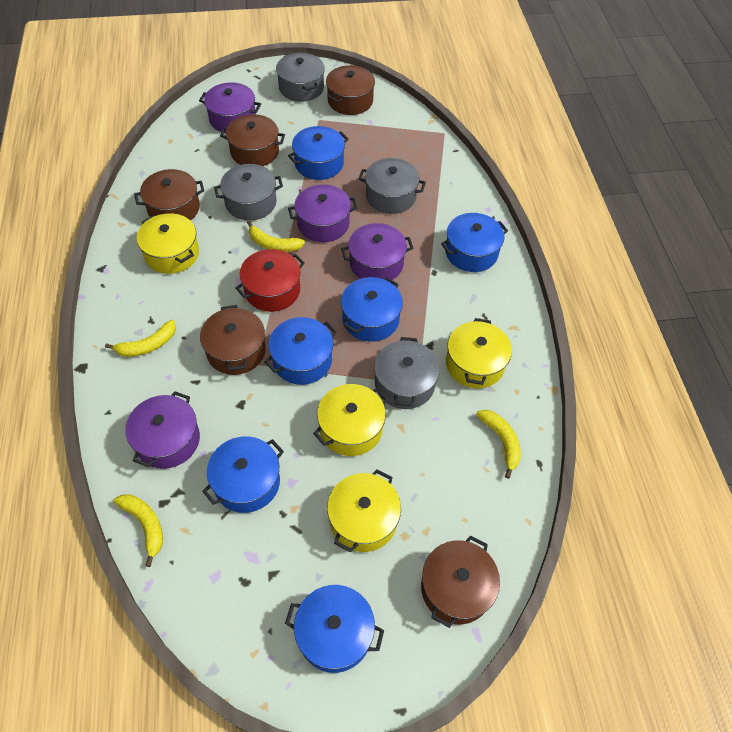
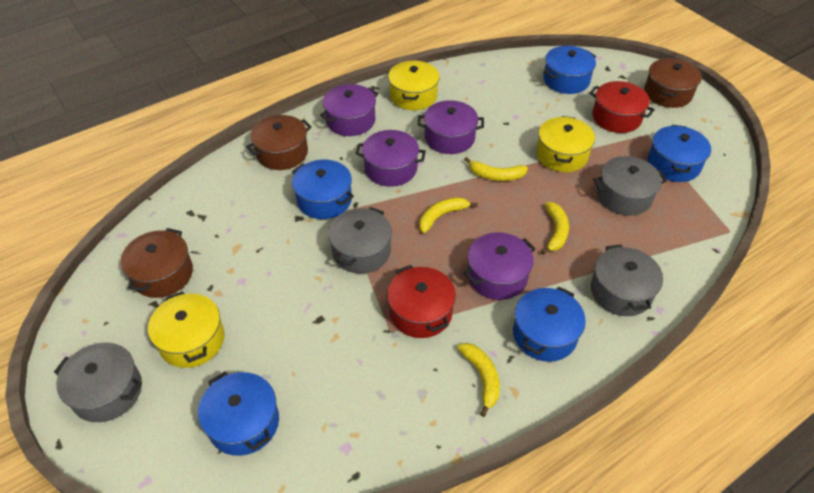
blue pot: 6 -> 5
brown pot: 5 -> 3
red pot: 1 -> 2
yellow pot: 4 -> 3

